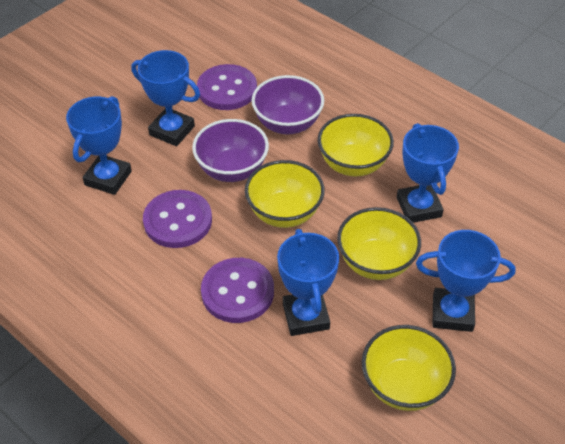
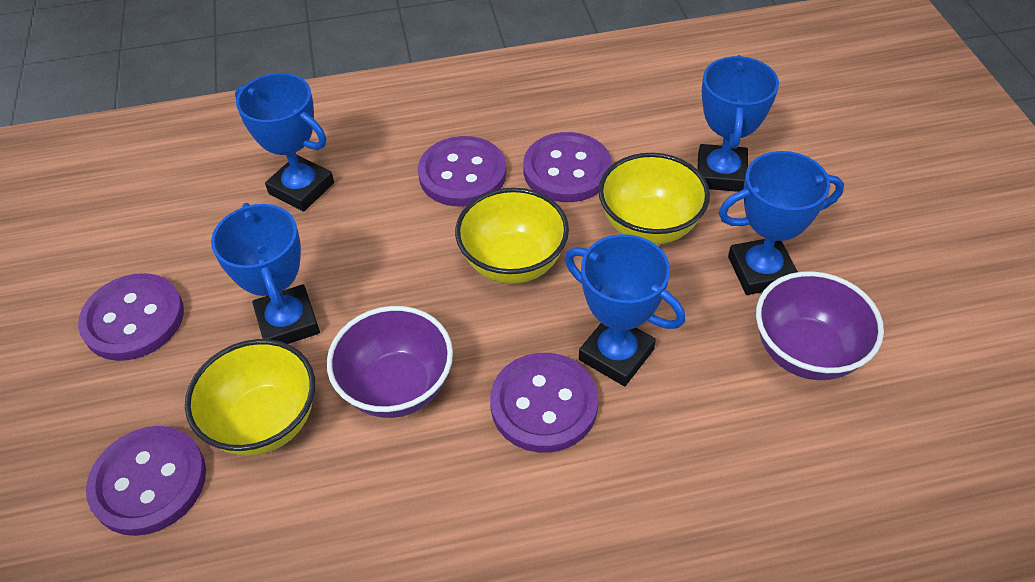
purple button: 3 -> 5
yellow bowl: 4 -> 3

